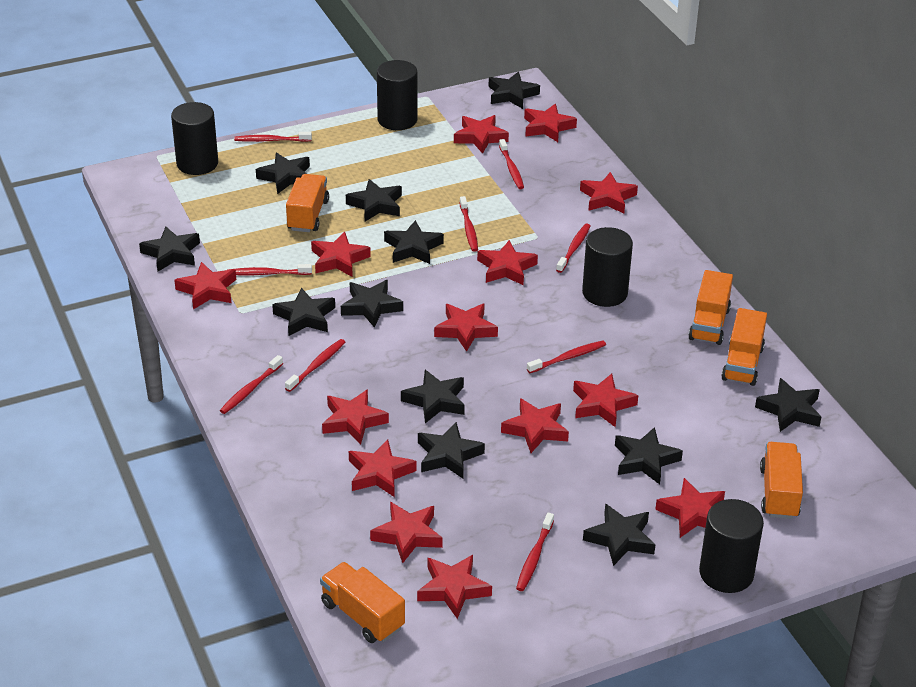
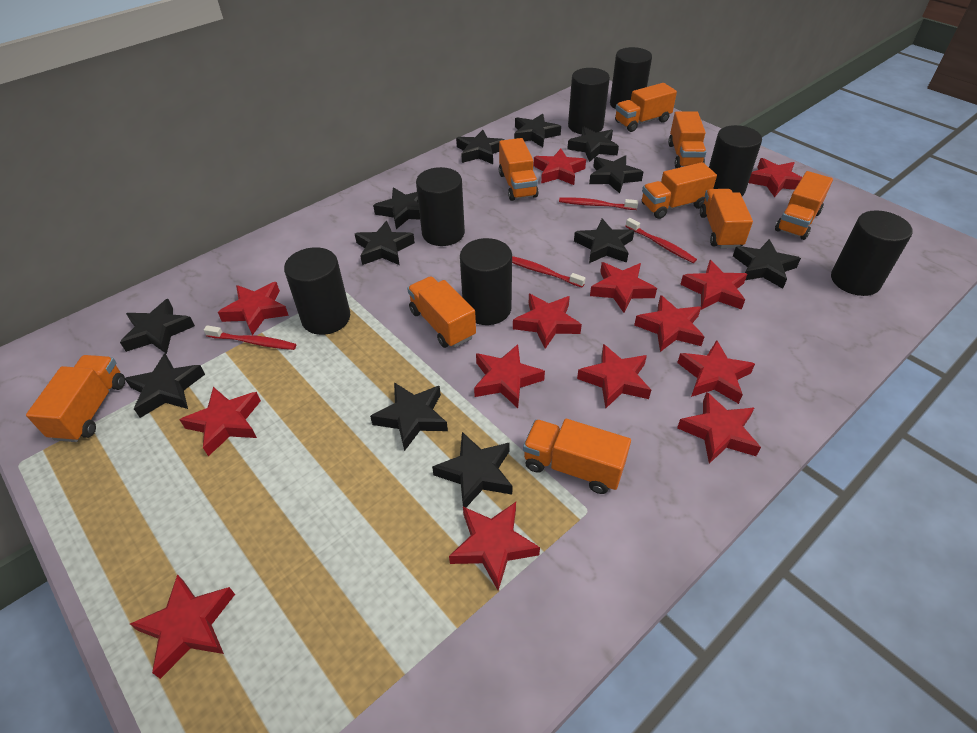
black cylinder: 4 -> 7
orange truck: 5 -> 9
red toothbrush: 9 -> 4

